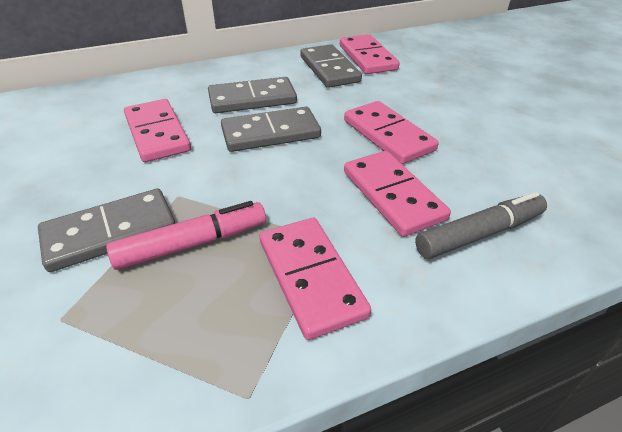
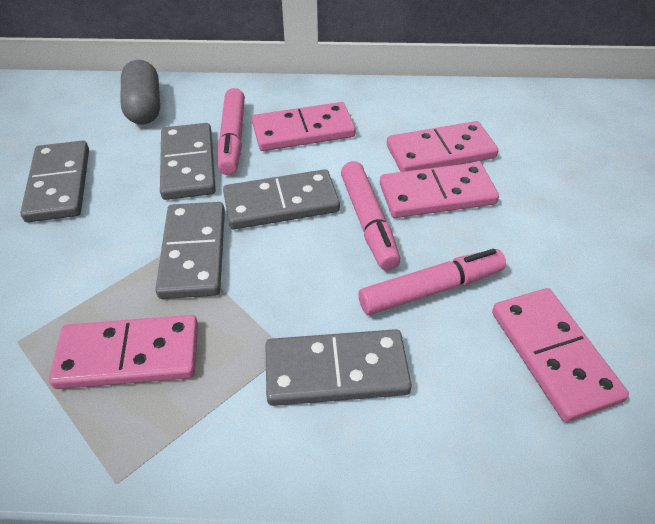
grey capsule: 0 -> 1
grey domino: 4 -> 5
grey marker: 1 -> 0
pink marker: 1 -> 3

